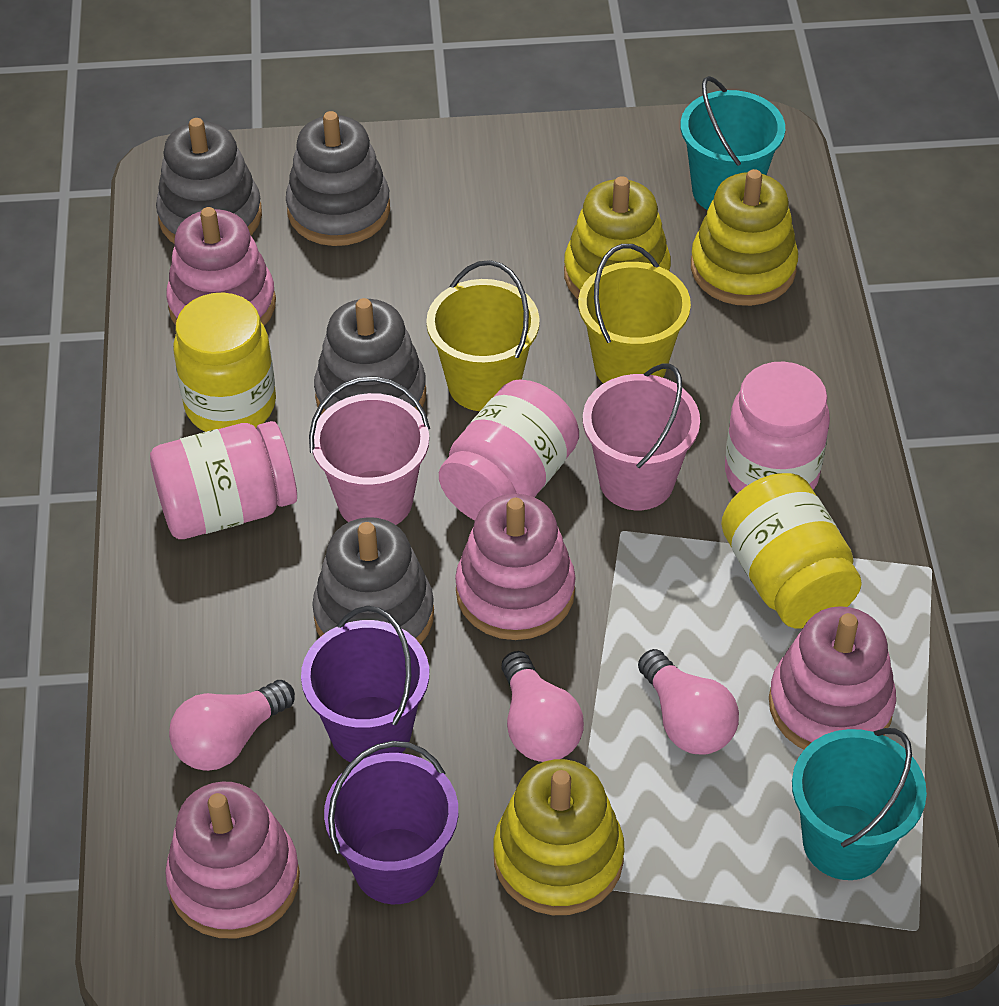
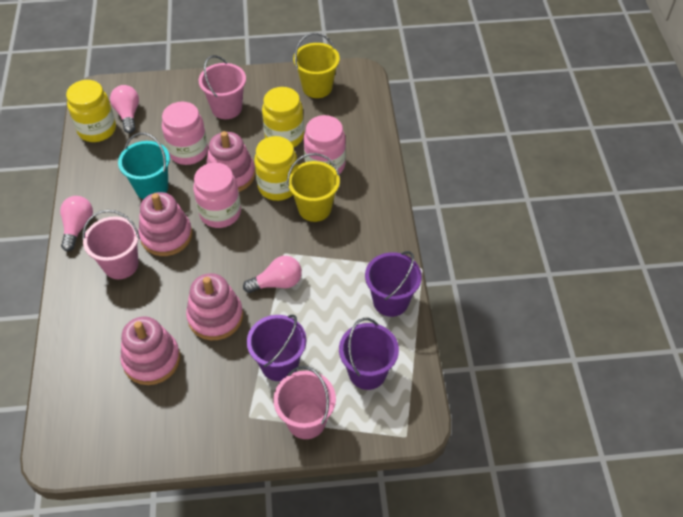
grey stacking toy: 4 -> 0
pink bucket: 2 -> 3
purple bucket: 2 -> 3
turquoise bucket: 2 -> 1
yellow jar: 2 -> 3
yellow stacking toy: 3 -> 0

